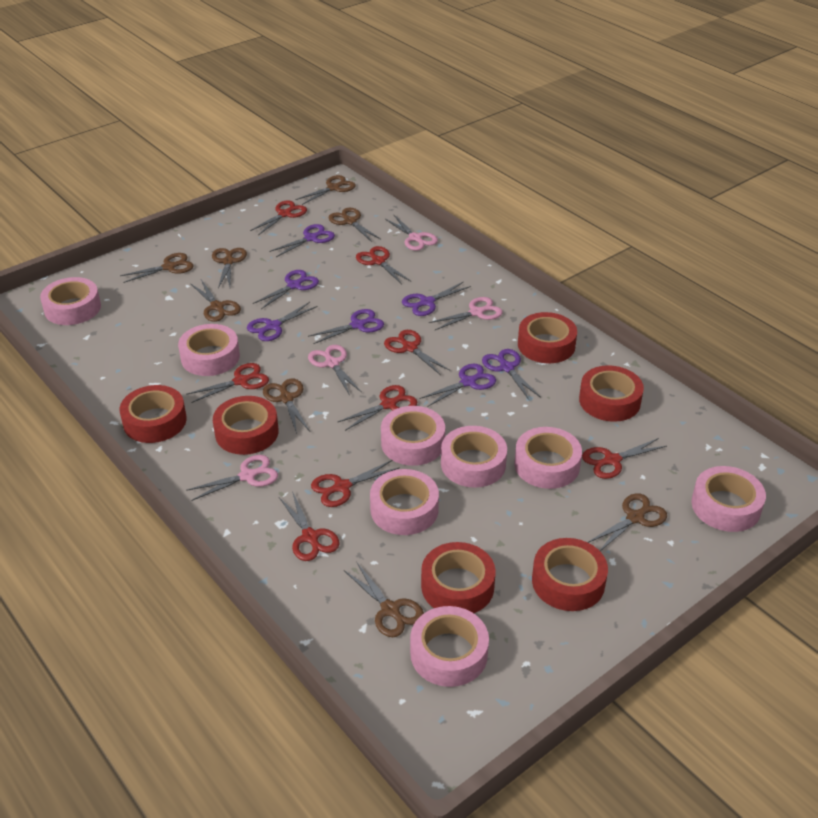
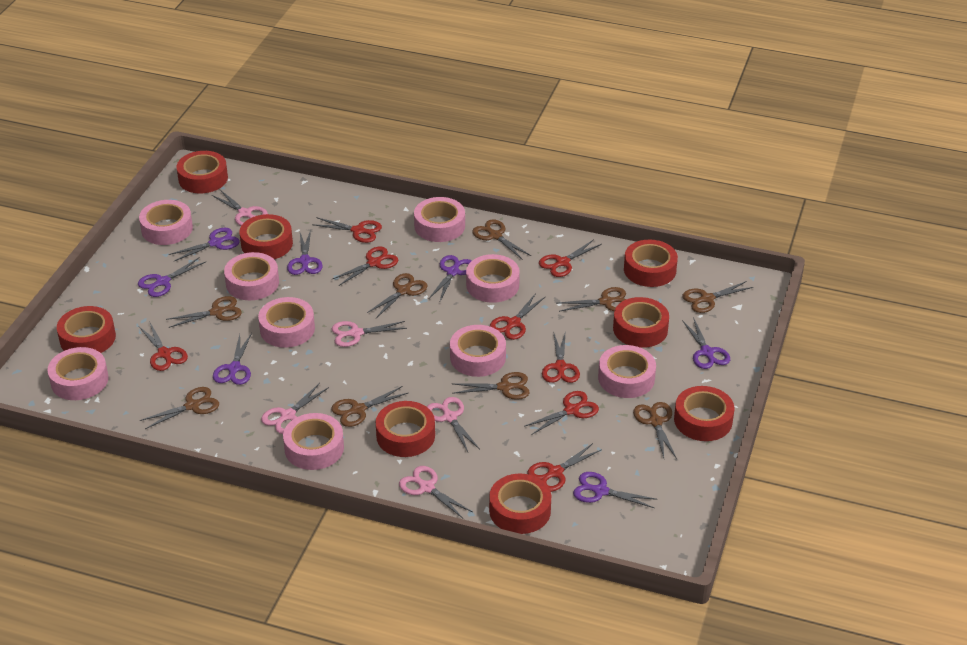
brown scissors: 8 -> 9
pink scissors: 4 -> 5
pink tape: 8 -> 9
red tape: 6 -> 8

